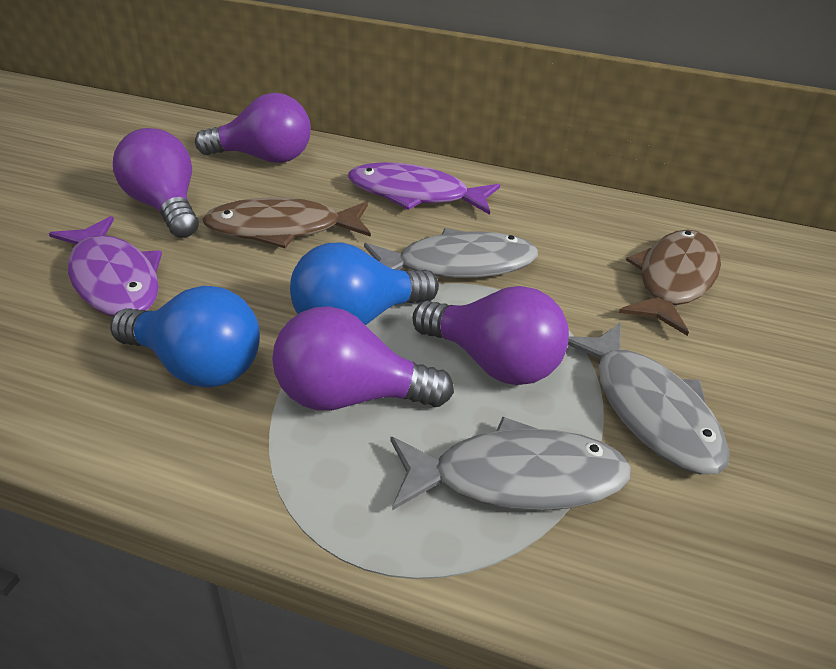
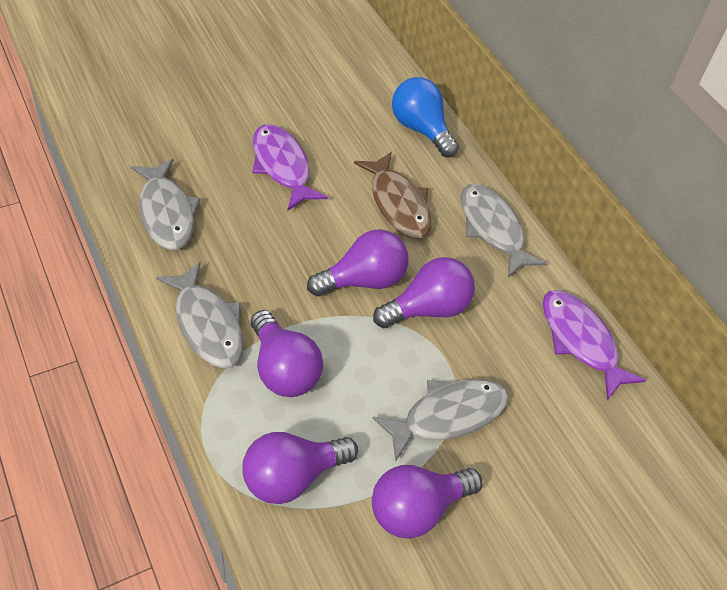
blue light bulb: 2 -> 1
brown fish: 2 -> 1
grey fish: 3 -> 4
purple light bulb: 4 -> 5

